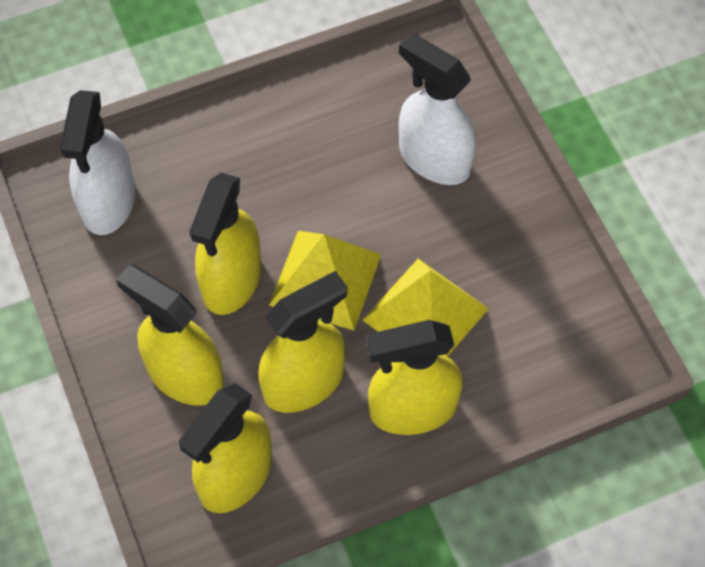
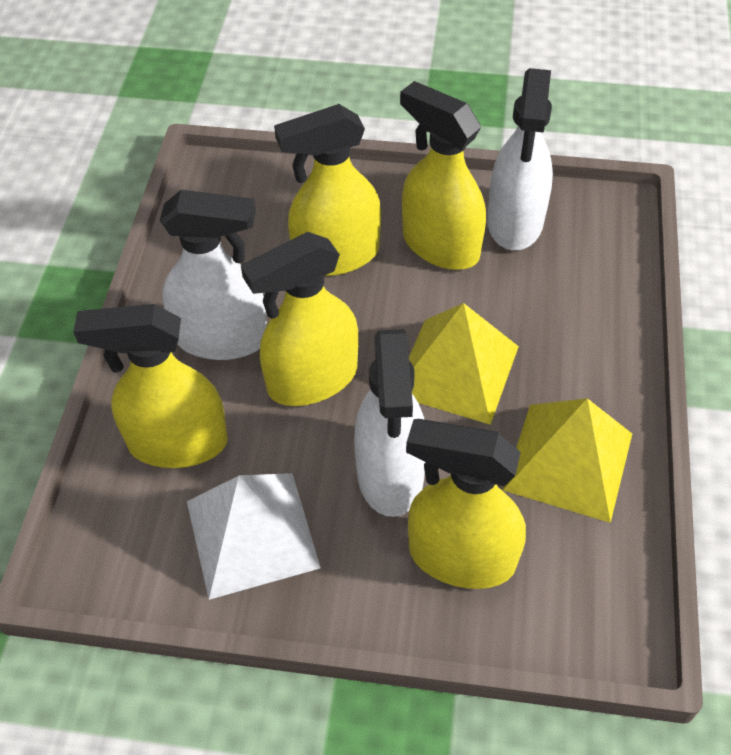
white pyramid: 0 -> 1
white spray bottle: 2 -> 3

